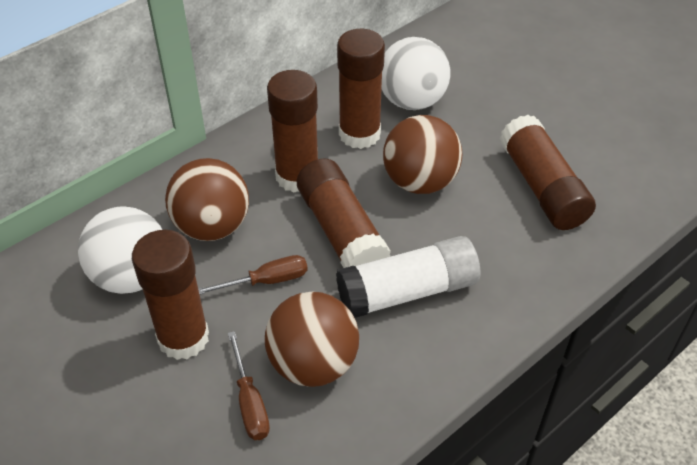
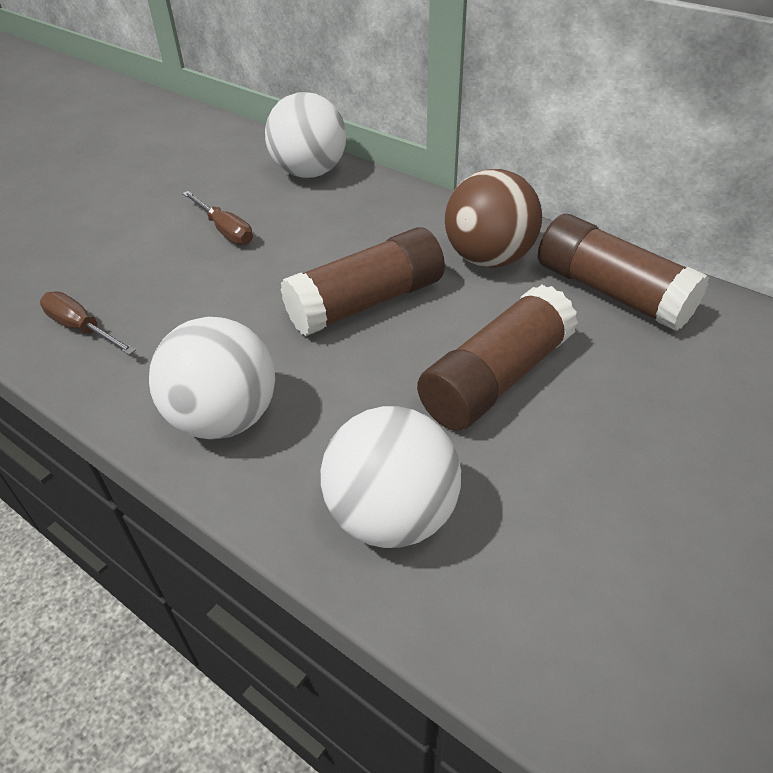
brown ball: 3 -> 1
brown glue stick: 5 -> 3
white ball: 2 -> 3
white glue stick: 1 -> 0

